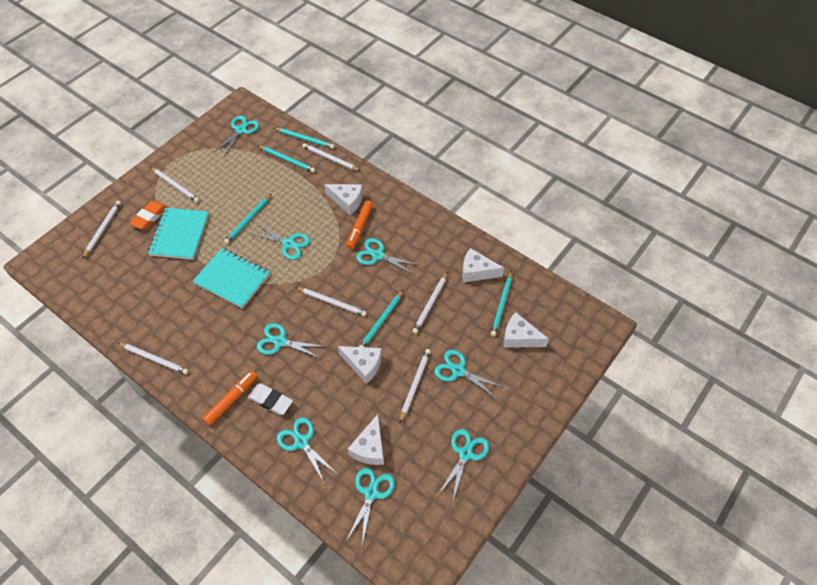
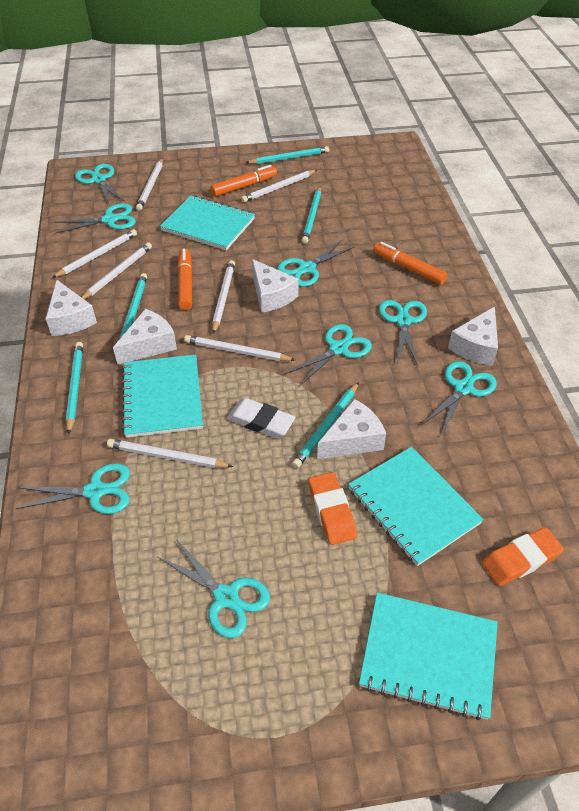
orange eraser: 1 -> 2
orange marker: 2 -> 3
turquoise notebook: 2 -> 4

